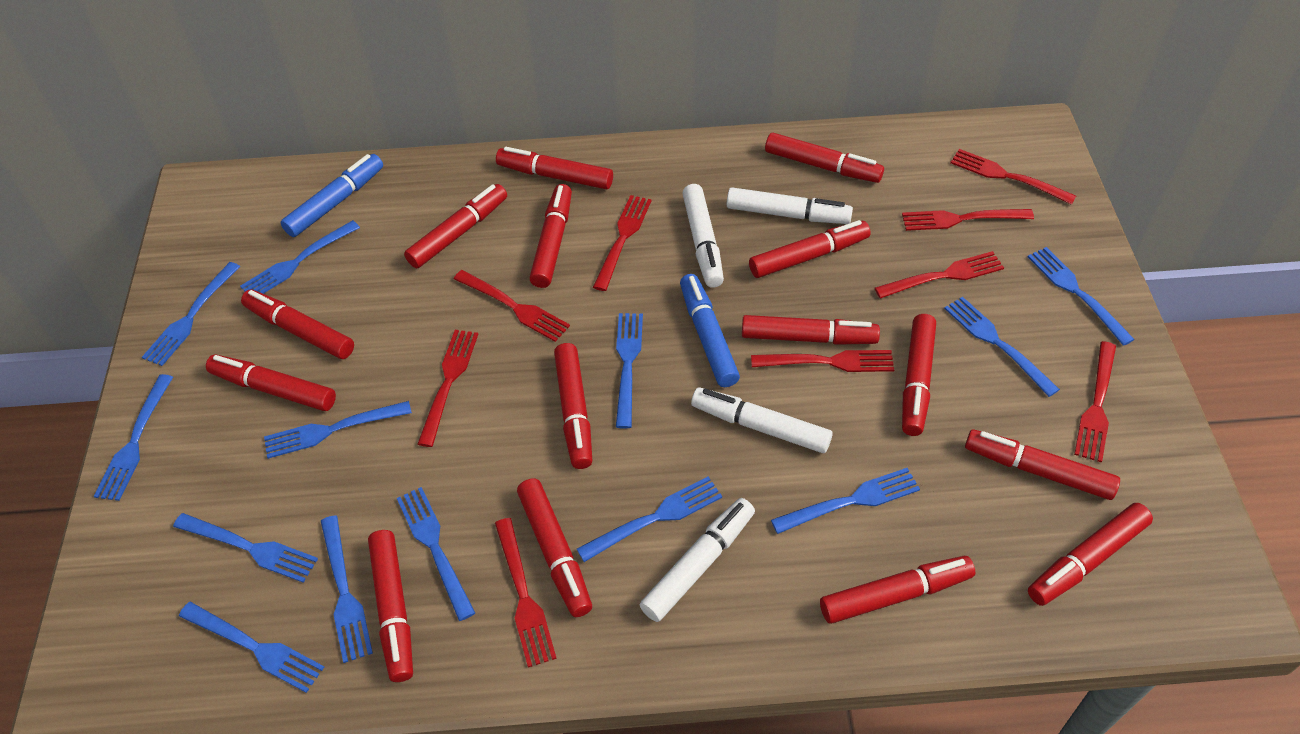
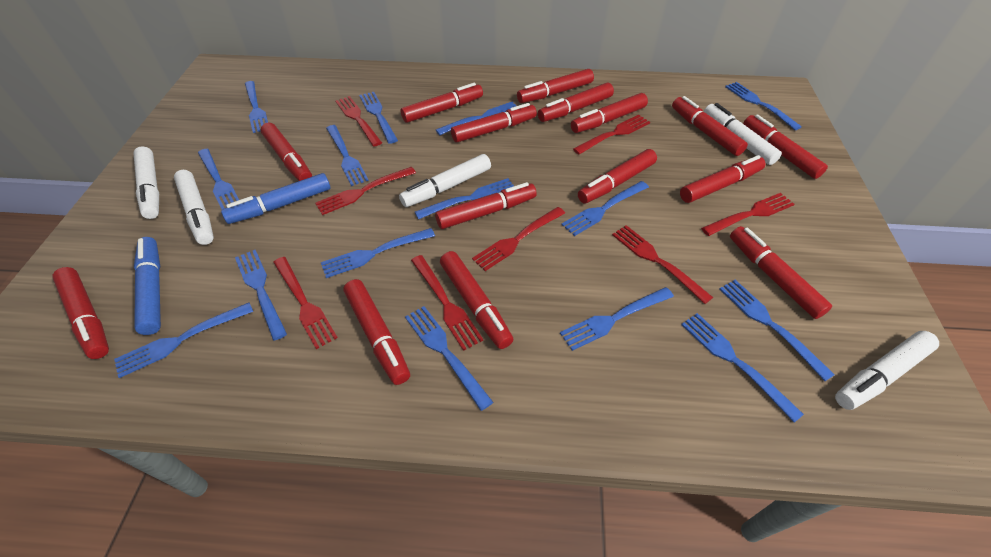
blue fork: 13 -> 15
red fork: 9 -> 8
white marker: 4 -> 5

